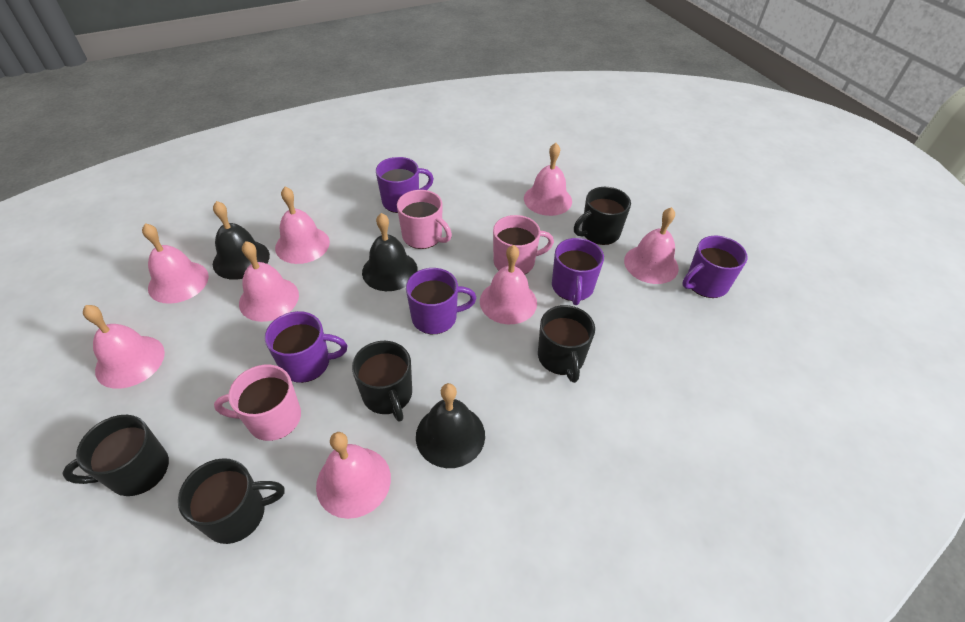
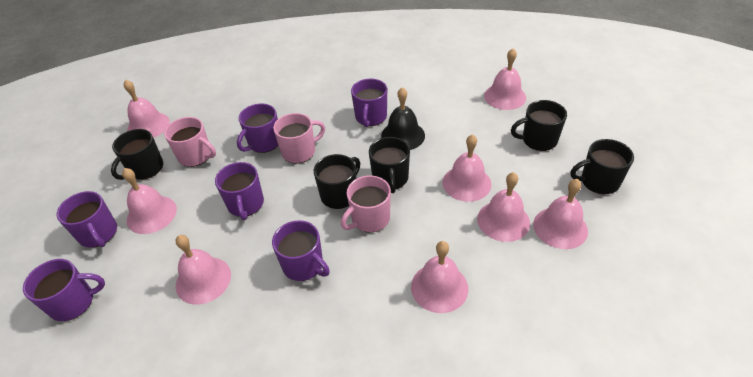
black bell: 3 -> 1
purple mug: 5 -> 6

